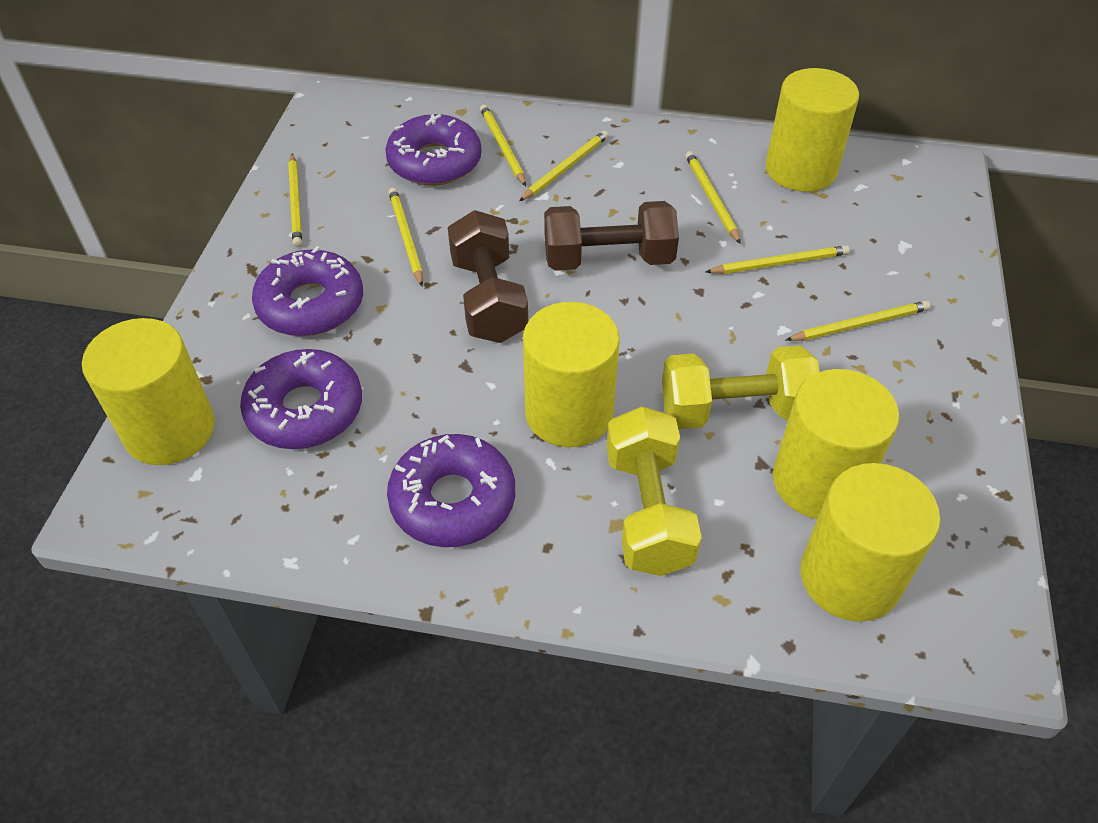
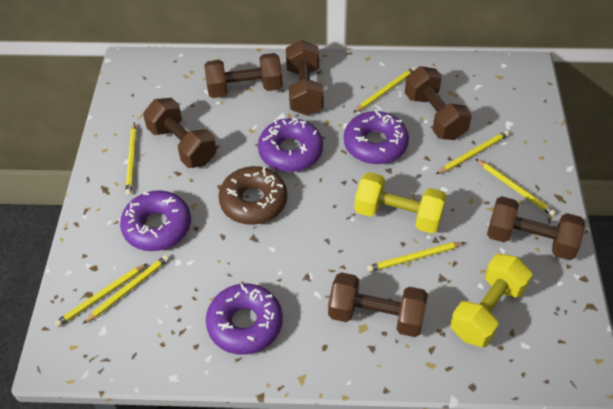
brown donut: 0 -> 1
brown dumbbell: 2 -> 6
yellow cylinder: 5 -> 0

